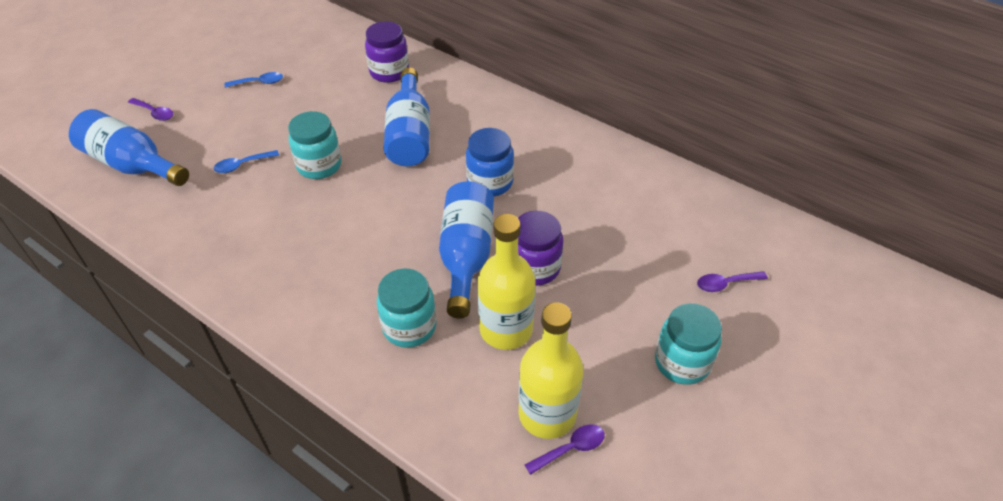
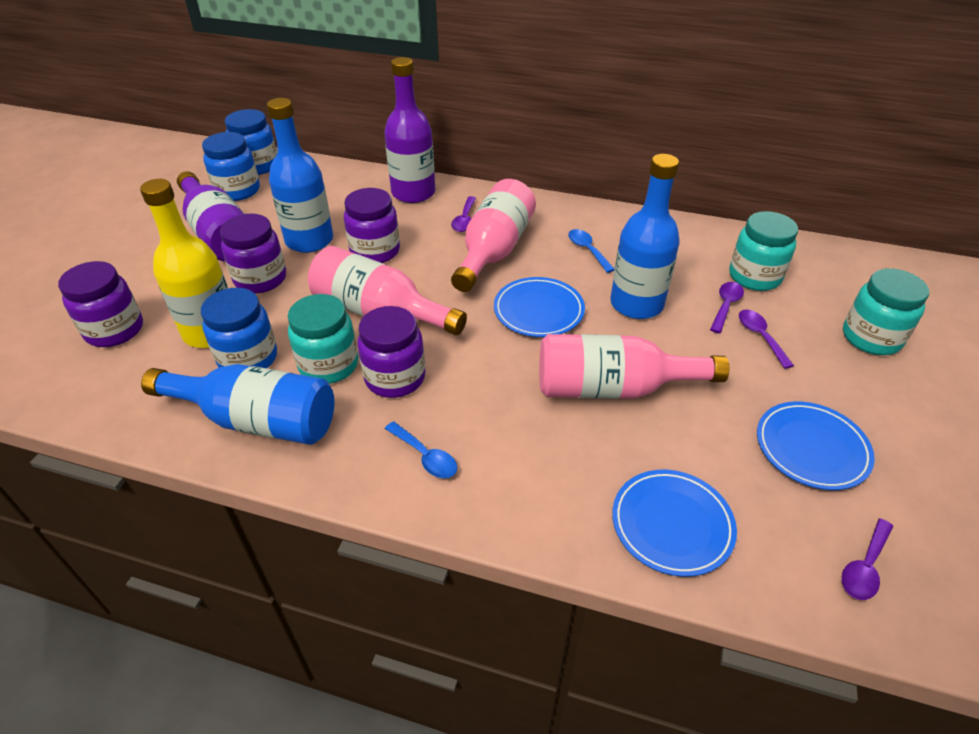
blue jar: 1 -> 3
blue plate: 0 -> 3
pink bottle: 0 -> 3
purple bottle: 0 -> 2
purple jar: 2 -> 4
purple spoon: 3 -> 4
yellow bottle: 2 -> 1

